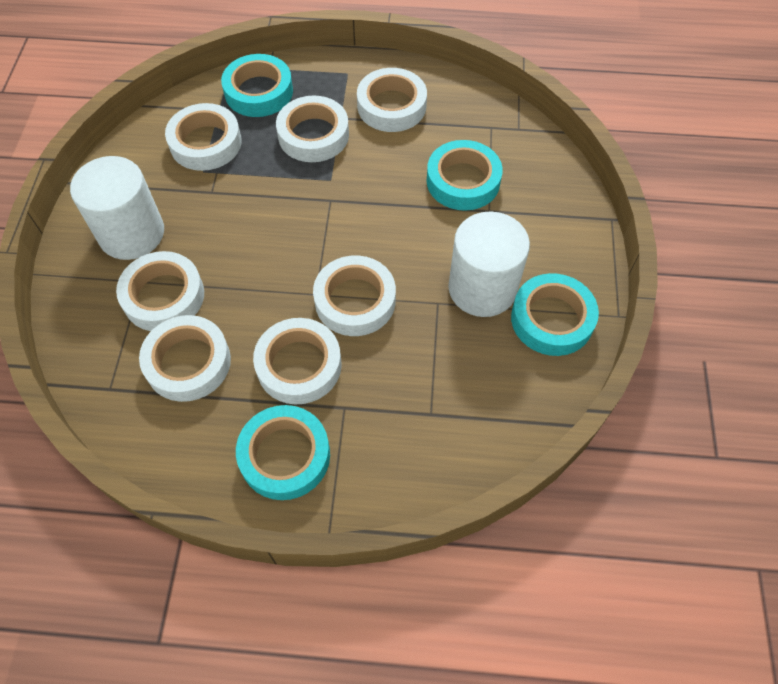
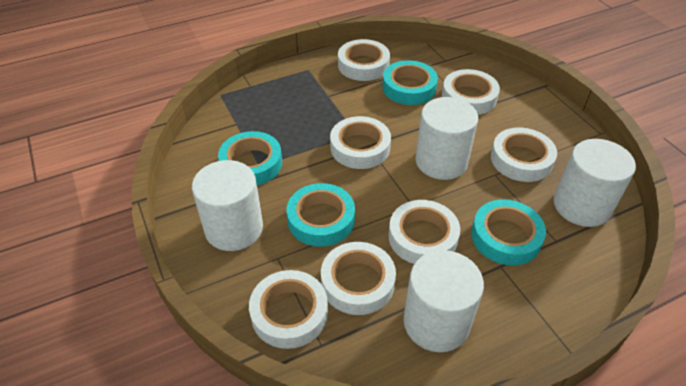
white cylinder: 2 -> 4

